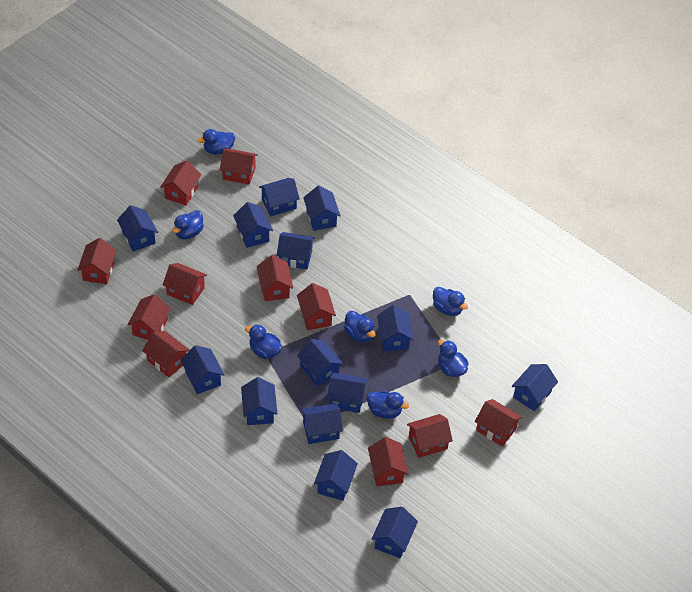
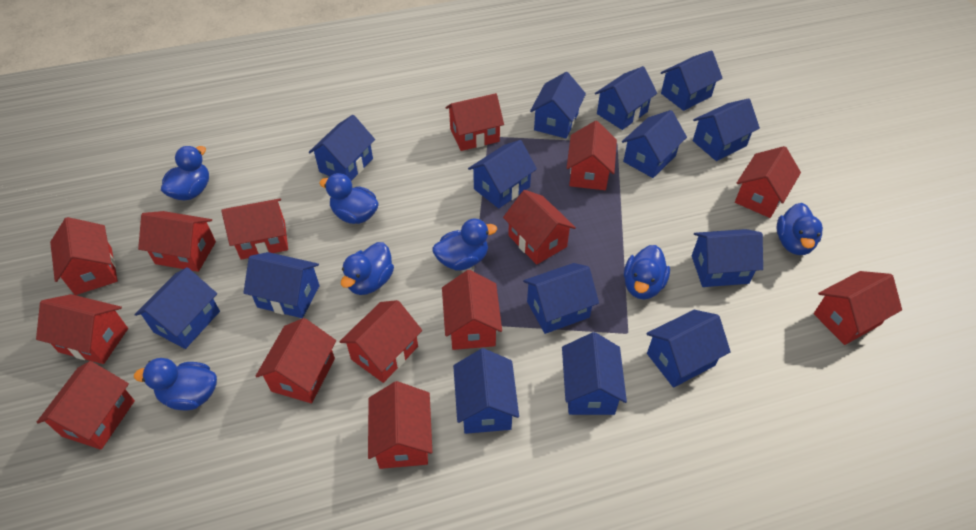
red house: 11 -> 14

